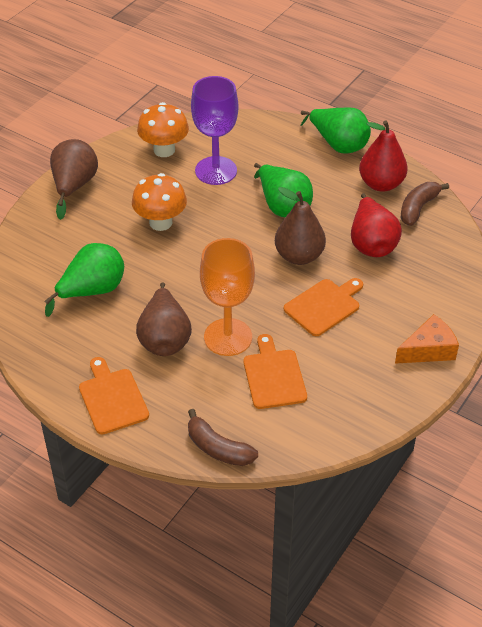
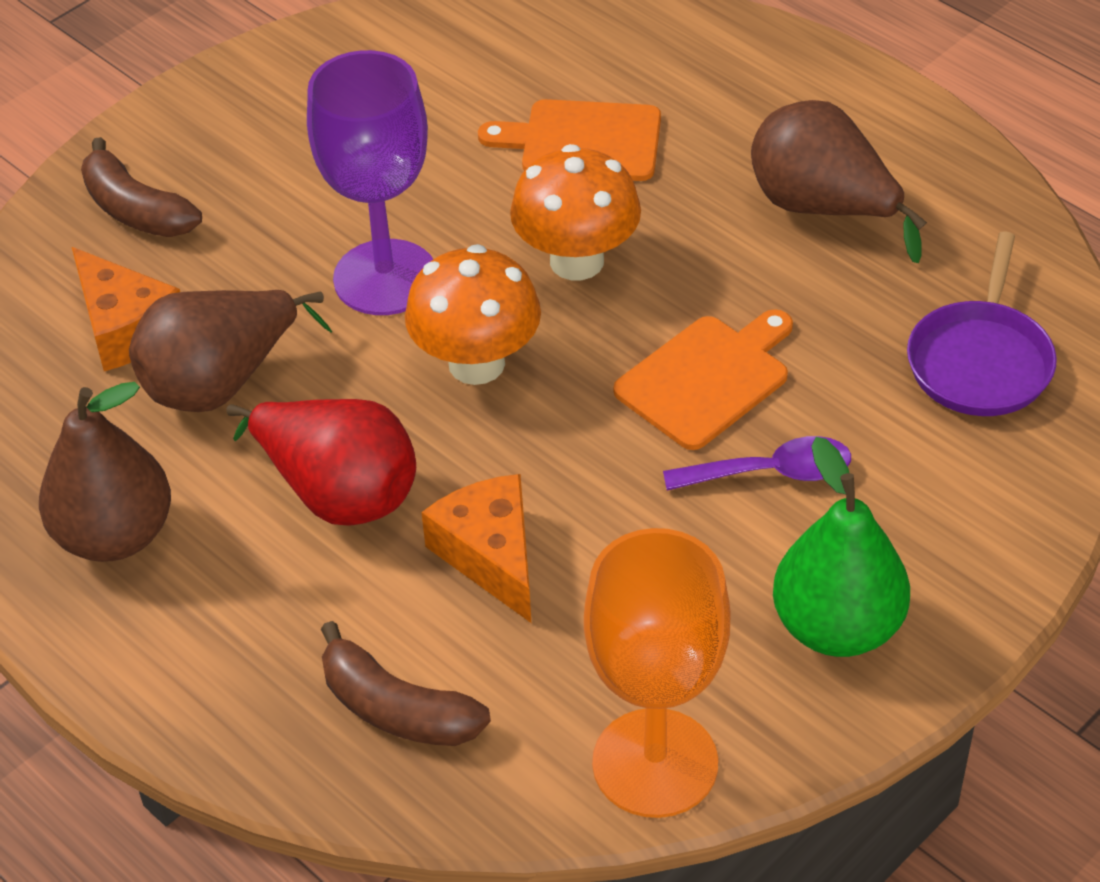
green pear: 3 -> 1
orange cheese: 1 -> 2
orange cutting board: 3 -> 2
purple pan: 0 -> 1
purple spoon: 0 -> 1
red pear: 2 -> 1

